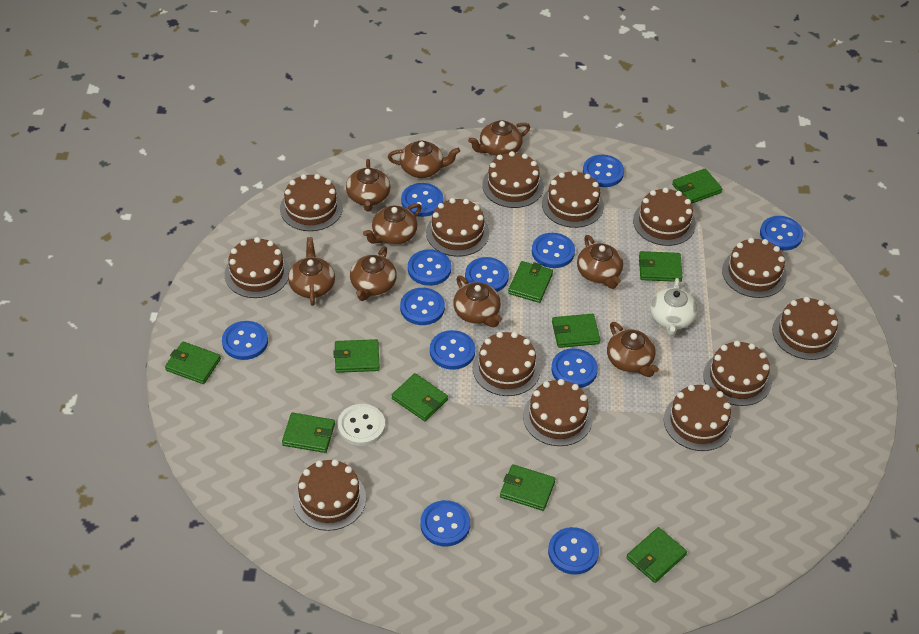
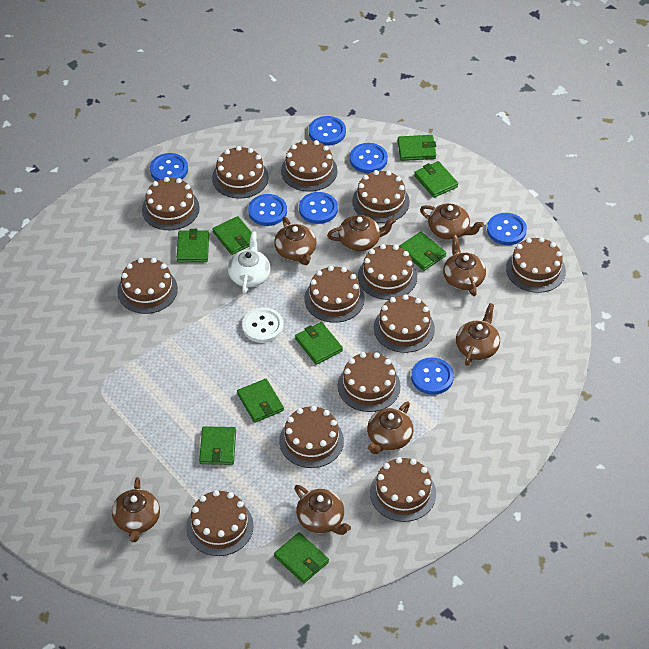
blue button: 12 -> 7
brown teapot: 9 -> 8
green wallet: 10 -> 9

